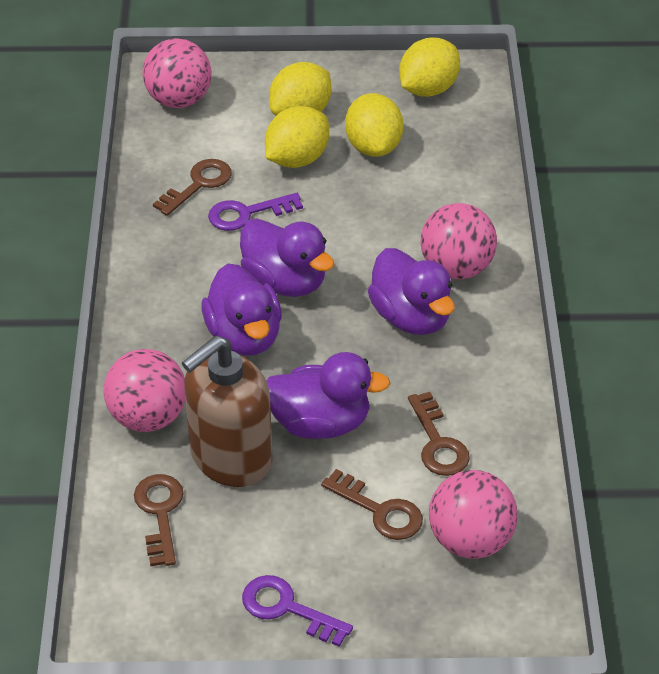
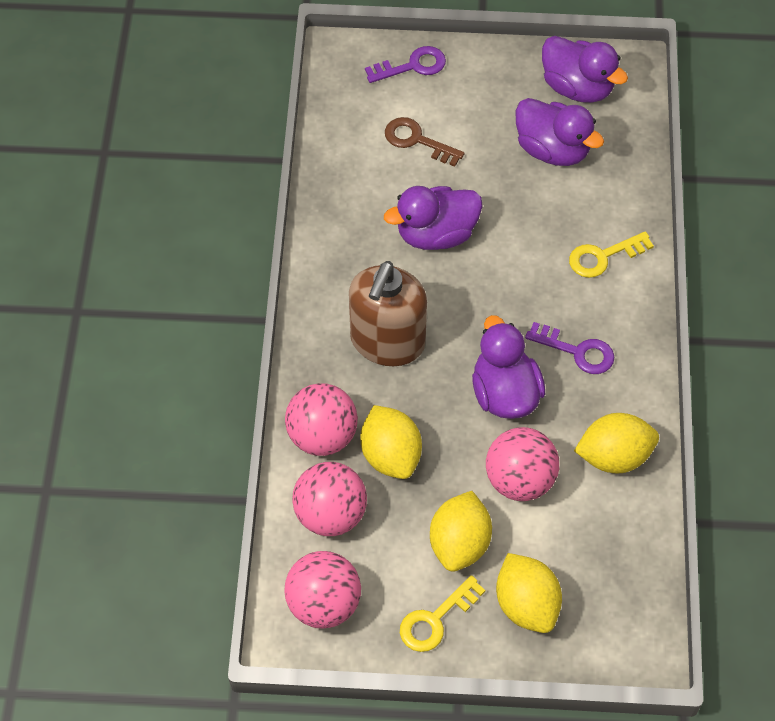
brown key: 4 -> 1
yellow key: 0 -> 2

